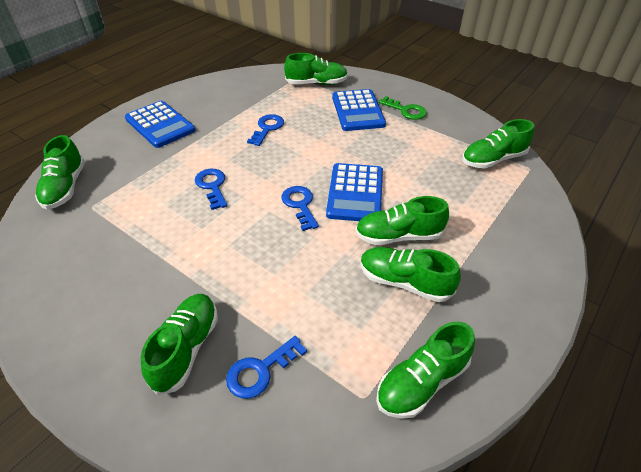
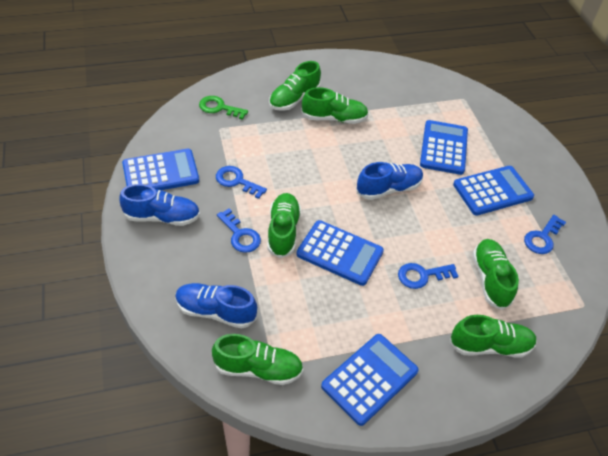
blue calculator: 3 -> 5
blue shoe: 0 -> 3
green shoe: 7 -> 6

